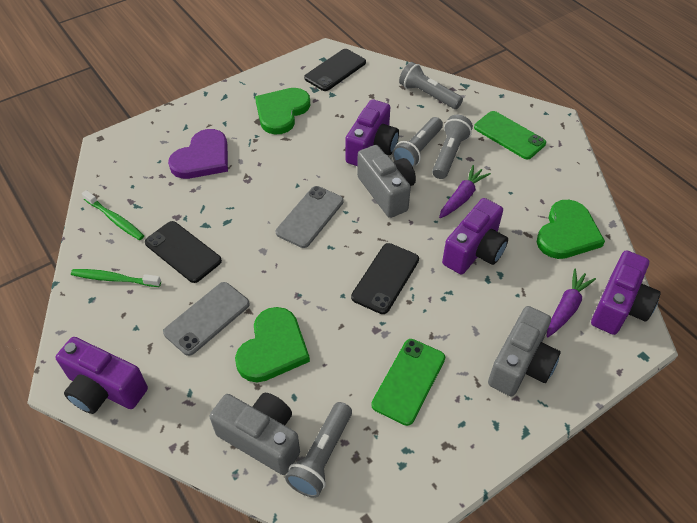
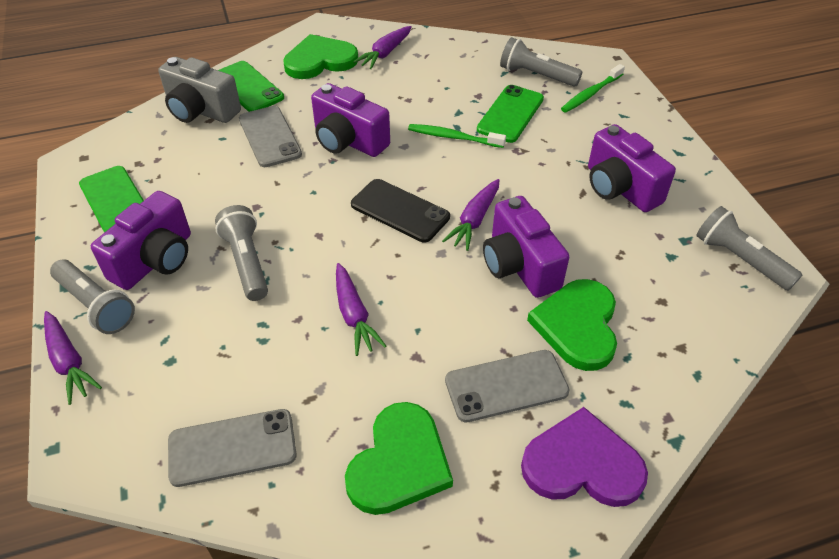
black phone: 3 -> 1
green phone: 2 -> 3
grey camera: 3 -> 1
grey phone: 2 -> 3
purple carrot: 2 -> 4

